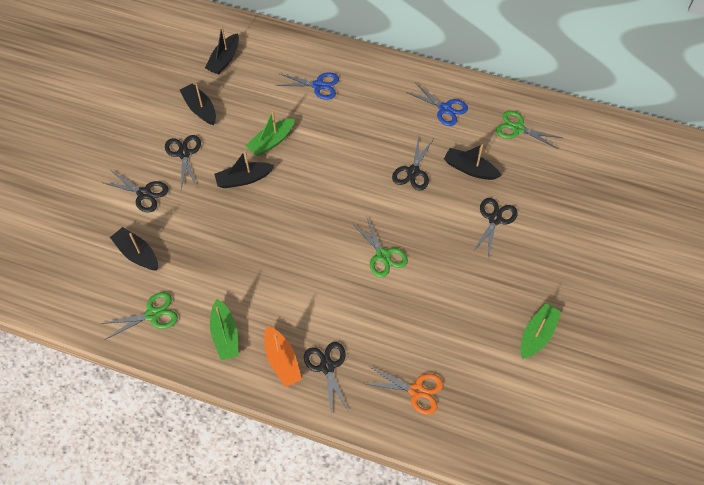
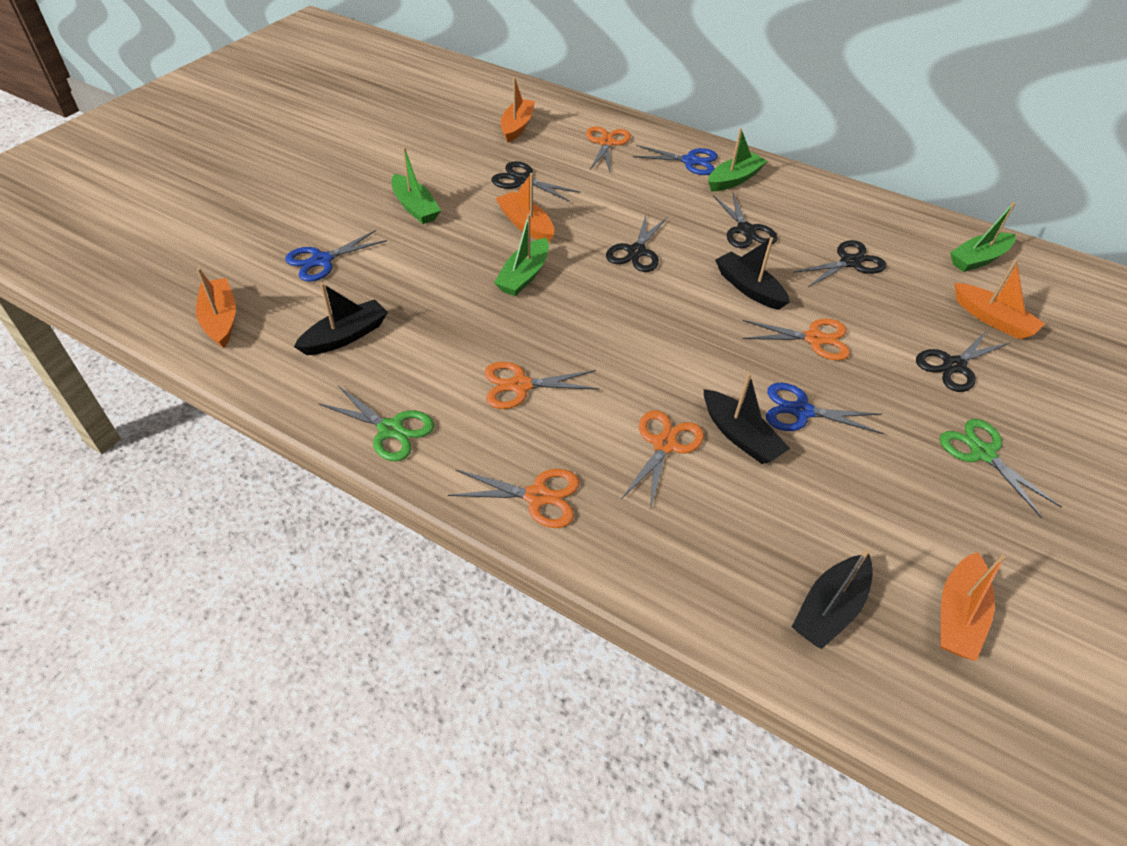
black boat: 5 -> 4
blue scissors: 2 -> 3
green boat: 3 -> 4
green scissors: 3 -> 2
orange boat: 1 -> 5
orange scissors: 1 -> 5

